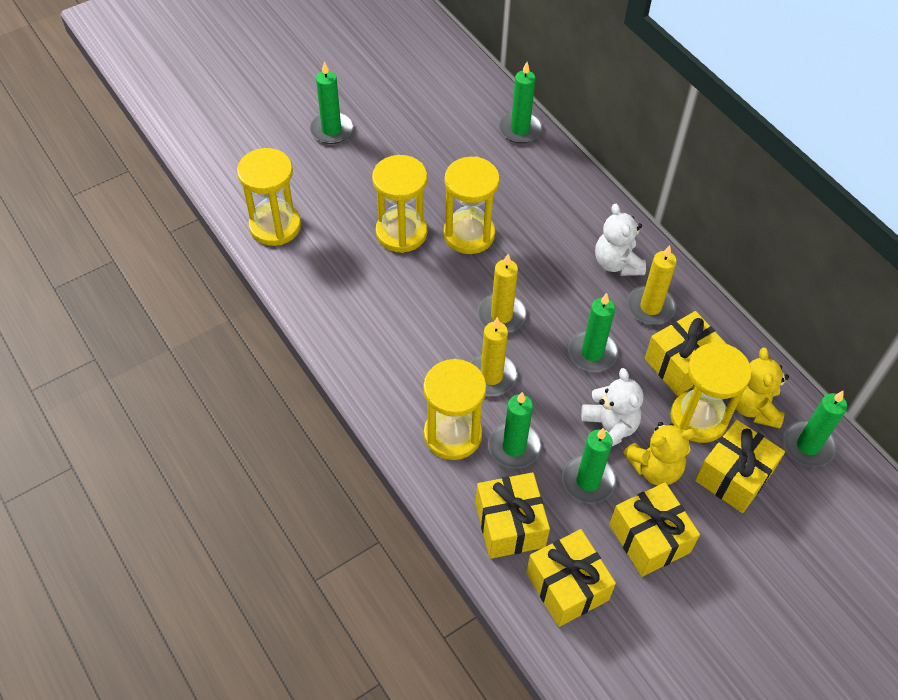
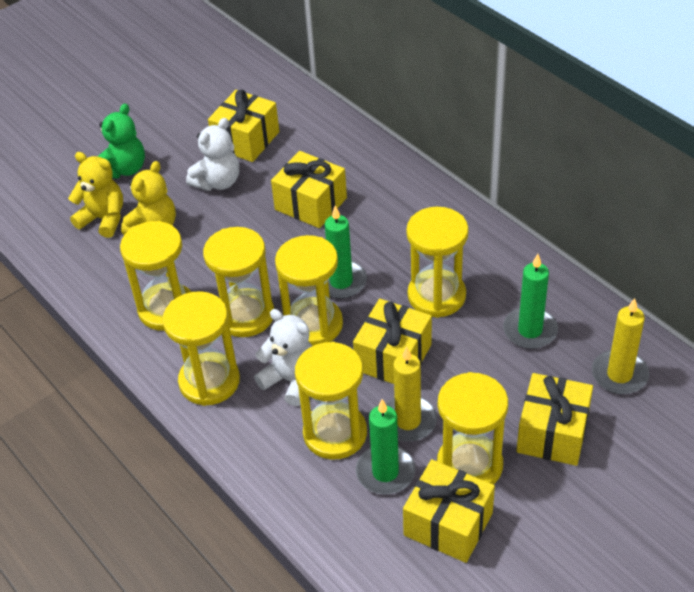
green candle: 6 -> 3
green teddy bear: 0 -> 1
yellow candle: 3 -> 2
yellow hourglass: 5 -> 7

